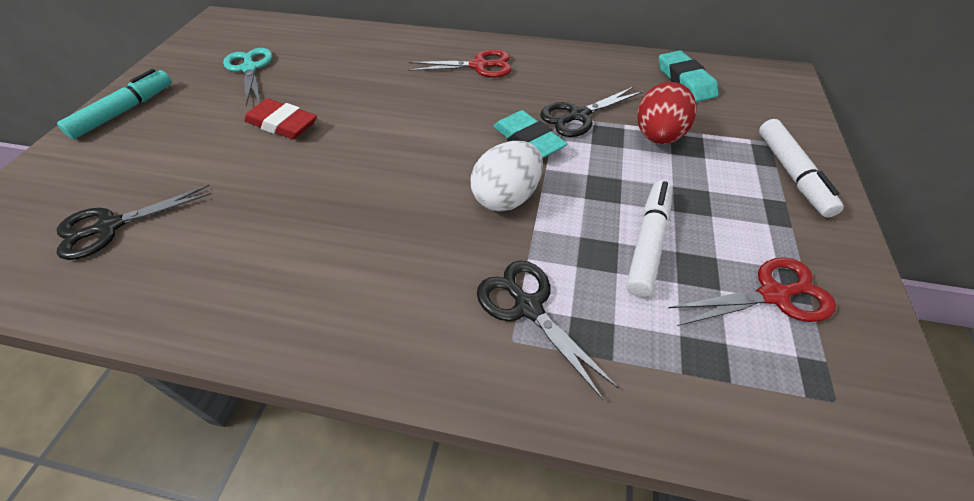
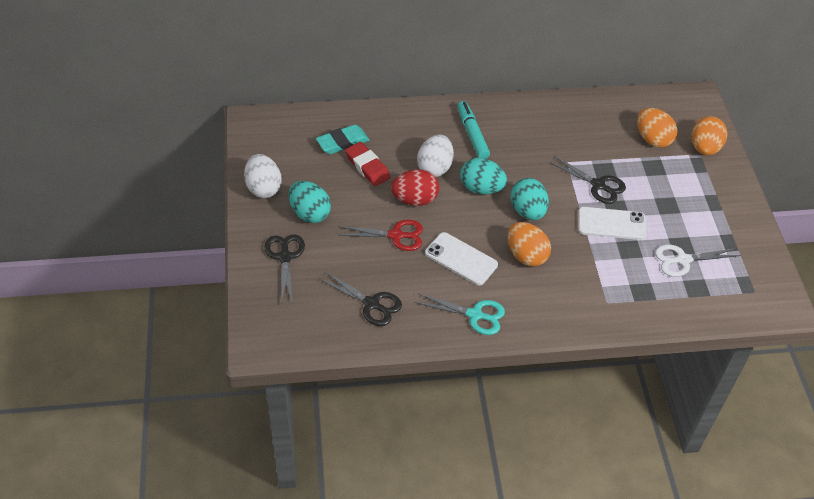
orange egg: 0 -> 3
red scissors: 2 -> 1
turquoise egg: 0 -> 3
turquoise eraser: 2 -> 1
white egg: 1 -> 2
white marker: 2 -> 0
white phone: 0 -> 2
white scissors: 0 -> 1

